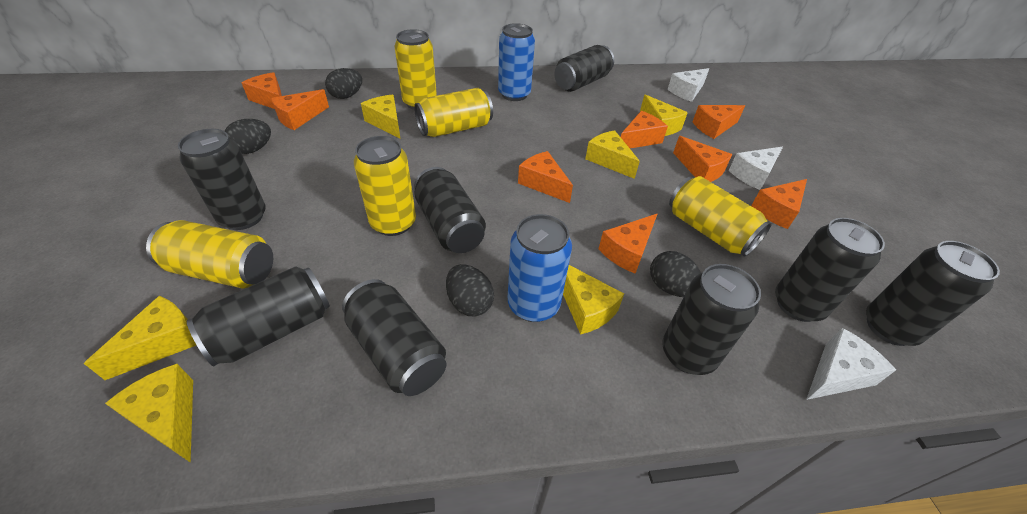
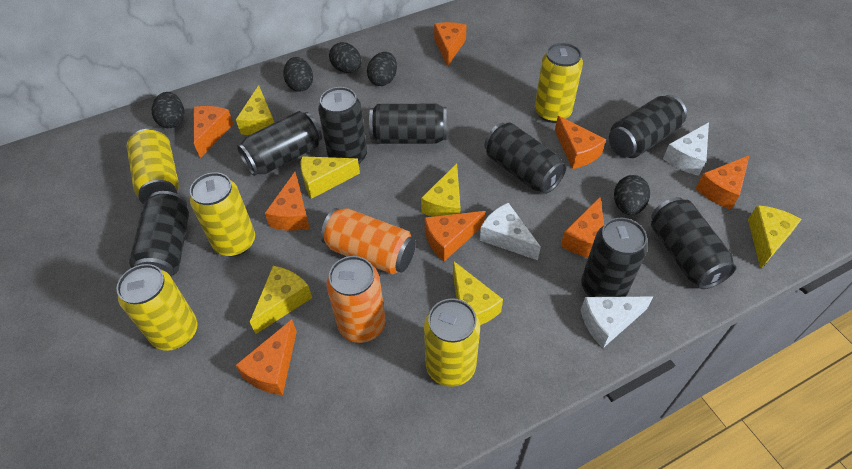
black egg: 4 -> 5
blue can: 2 -> 0
orange can: 0 -> 2

